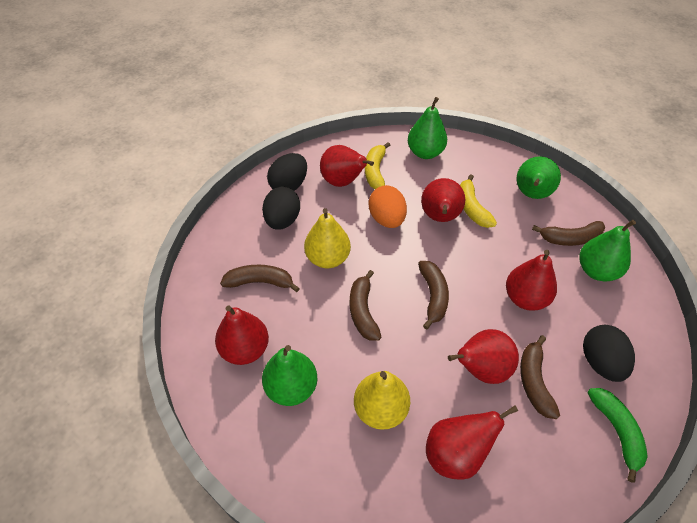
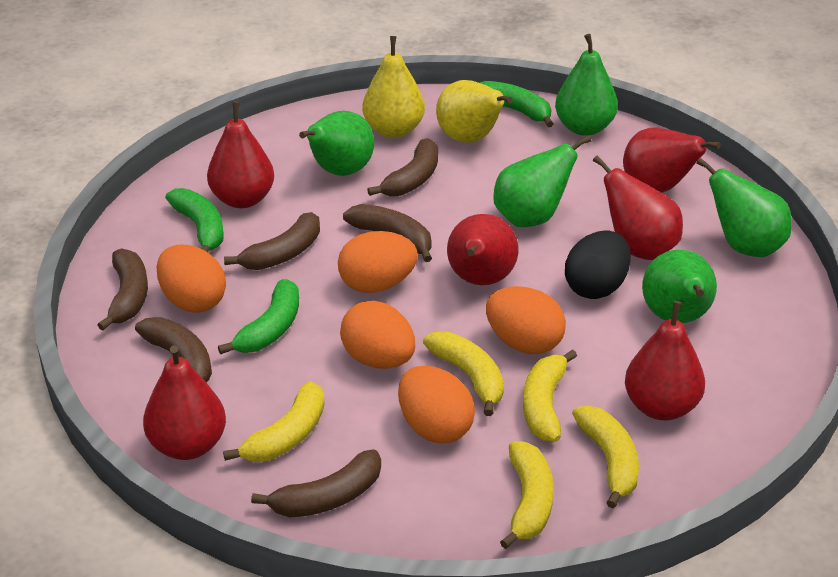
black egg: 3 -> 1
brown banana: 5 -> 6
green banana: 1 -> 3
green pear: 4 -> 5
orange egg: 1 -> 5
yellow banana: 2 -> 5

